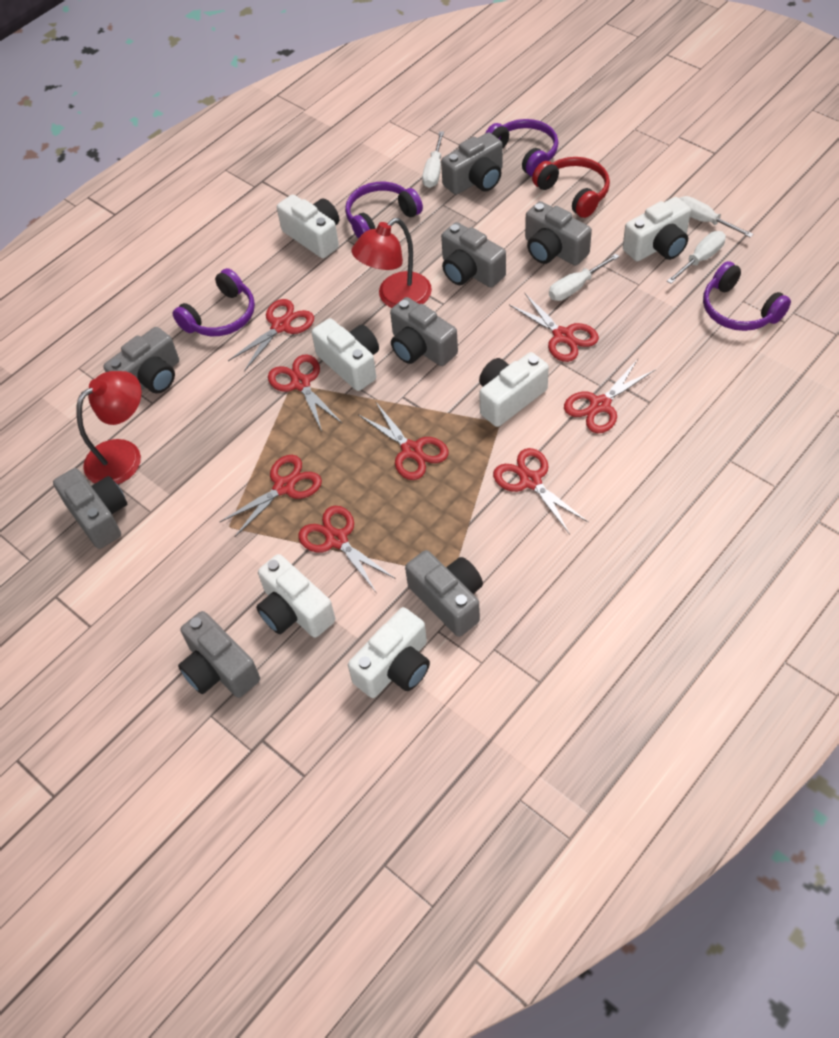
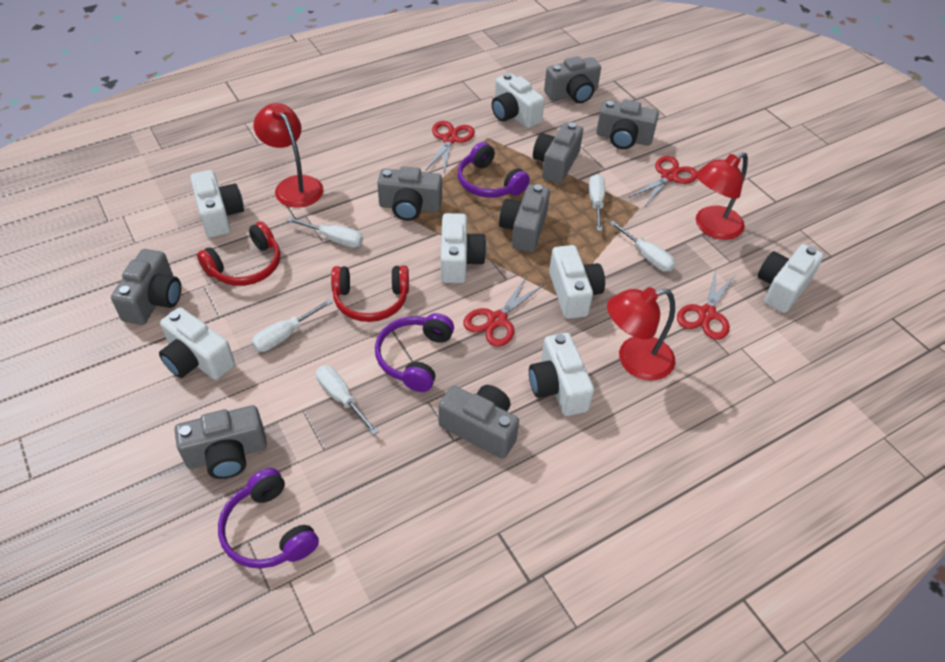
purple headphones: 4 -> 3
red headphones: 1 -> 2
red lamp: 2 -> 3
red scissors: 8 -> 4
white camera: 6 -> 7
white screwdriver: 4 -> 5

